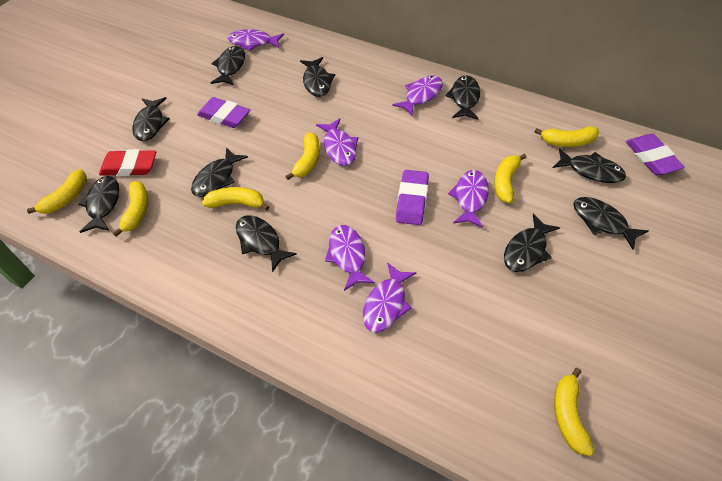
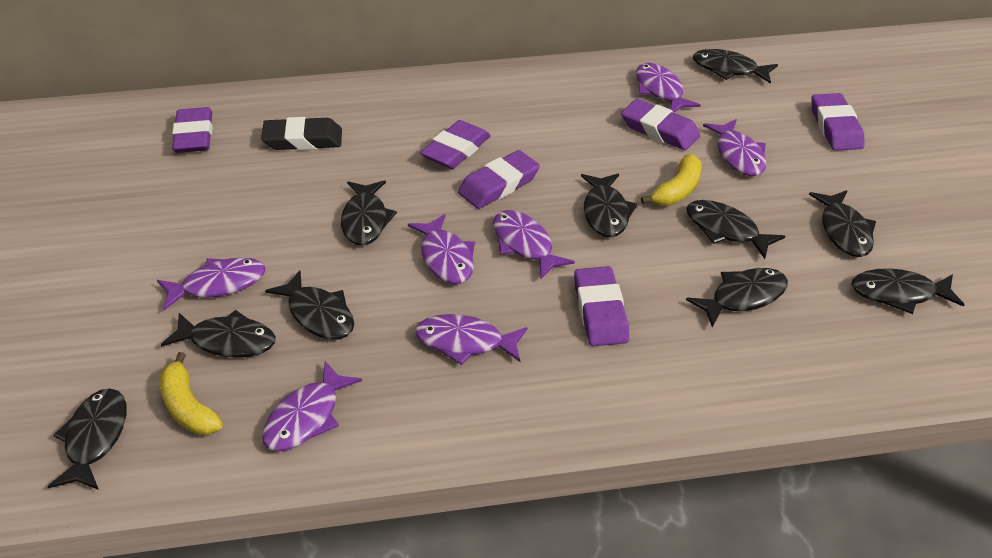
black eraser: 0 -> 1
purple eraser: 3 -> 6
purple fish: 6 -> 7
red eraser: 1 -> 0
yellow banana: 7 -> 2

